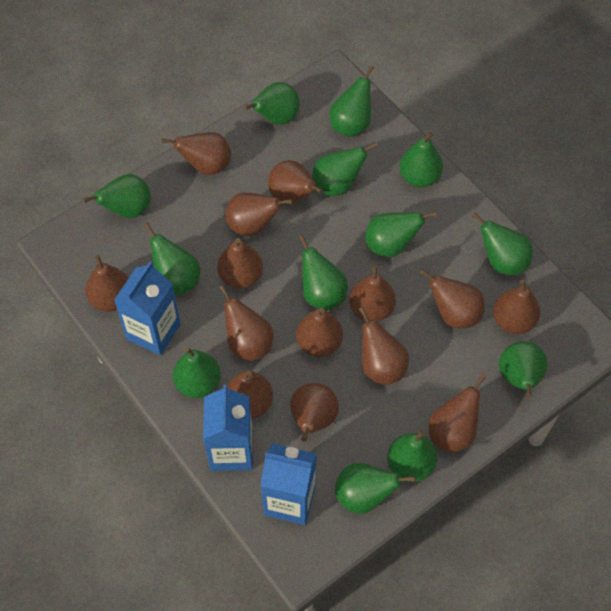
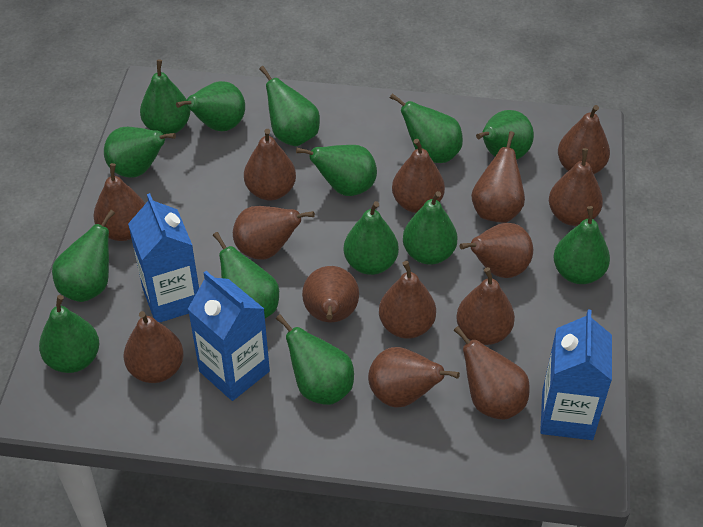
green pear: 13 -> 14

